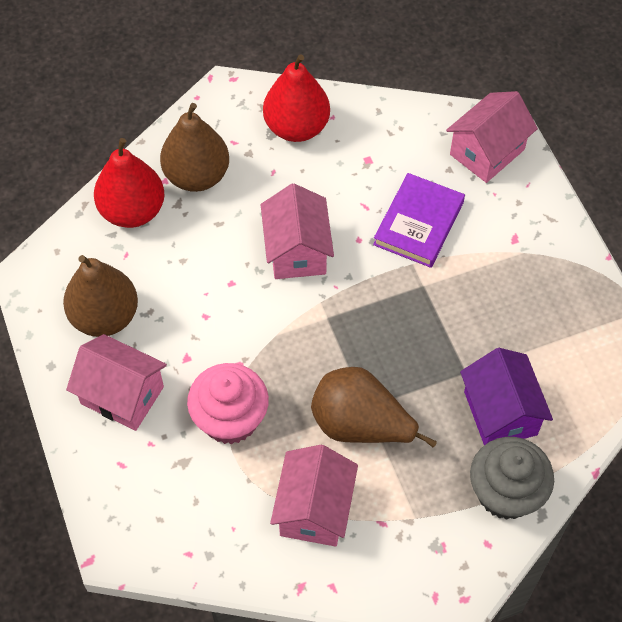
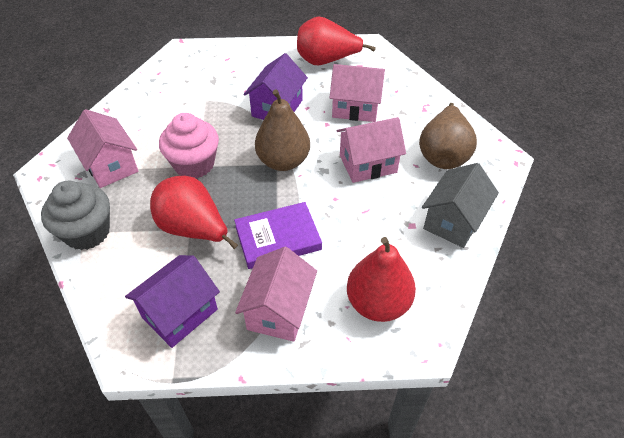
brown pear: 3 -> 2
grey house: 0 -> 1
purple house: 1 -> 2
red pear: 2 -> 3

